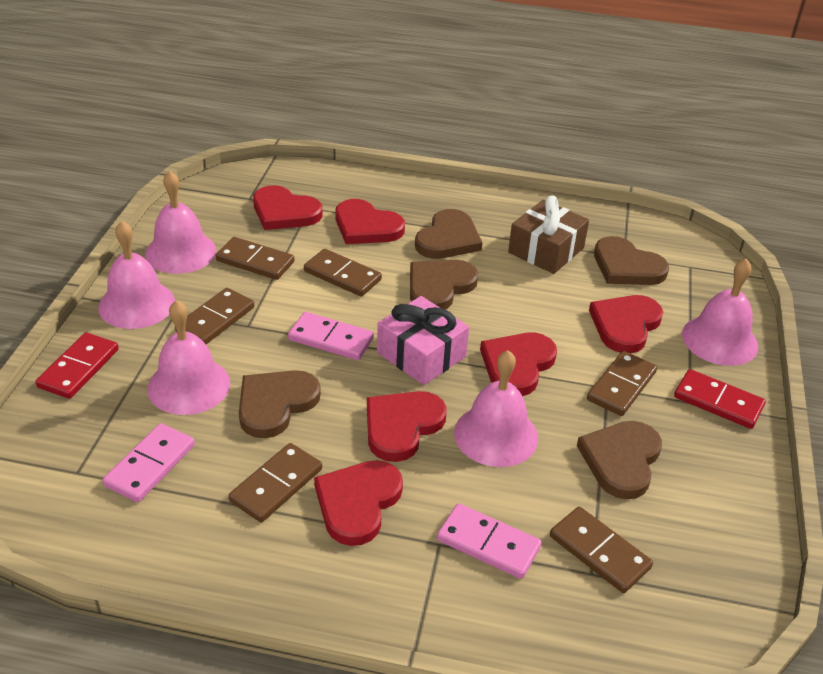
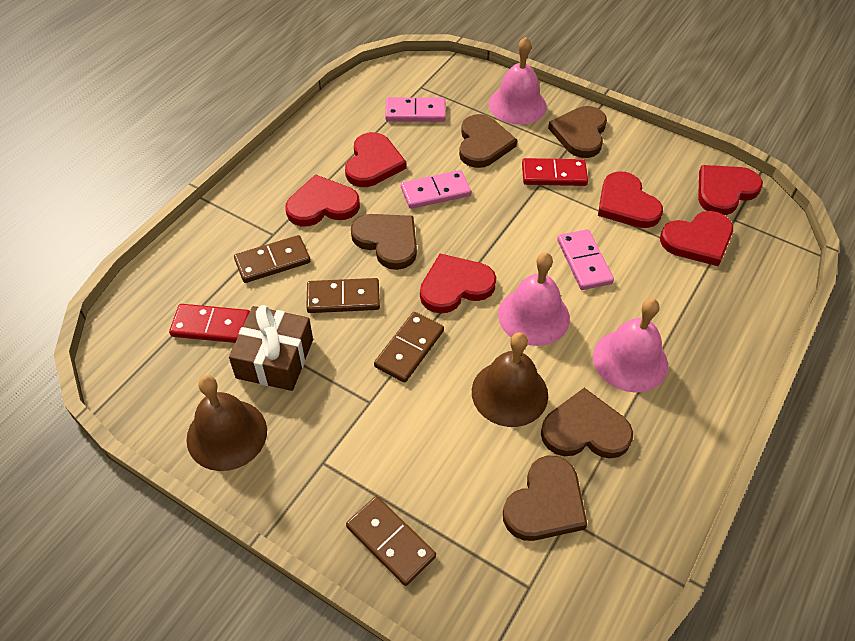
brown bell: 0 -> 2
brown domino: 6 -> 4
pink bell: 5 -> 3
pink gift: 1 -> 0

